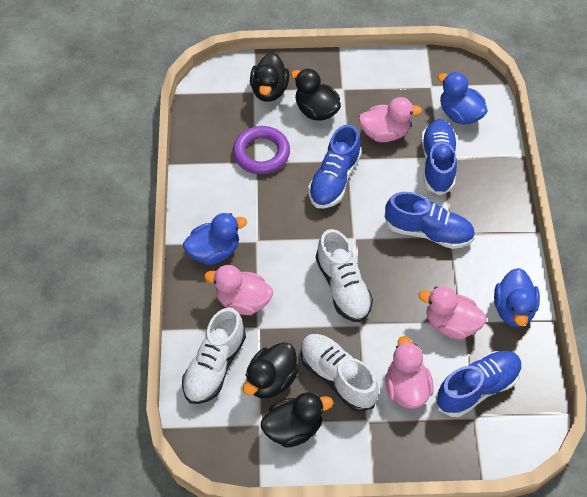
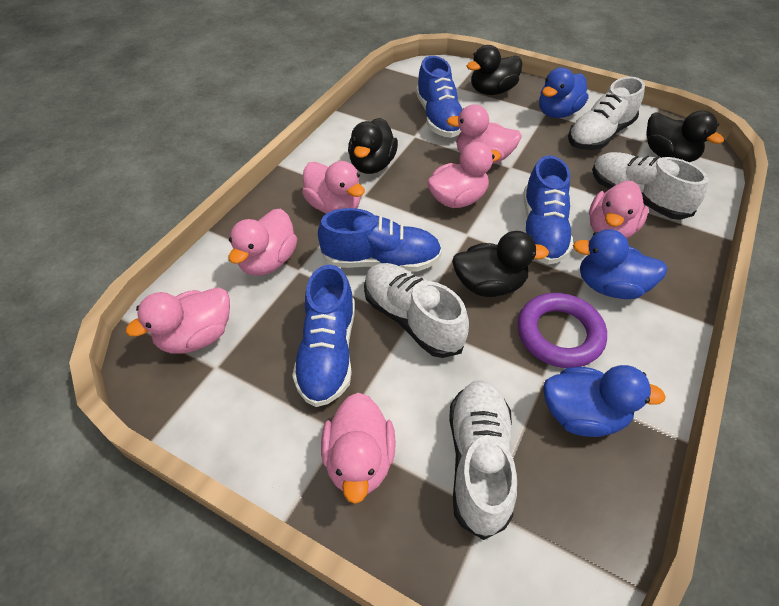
pink duck: 4 -> 7
white shoe: 3 -> 4

